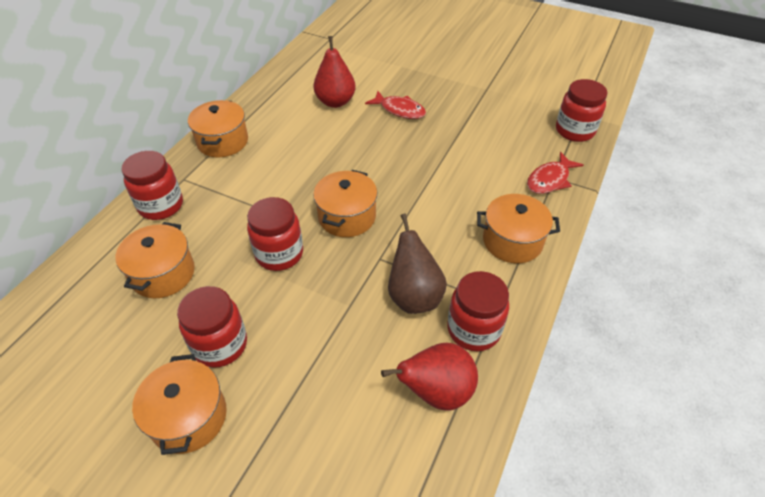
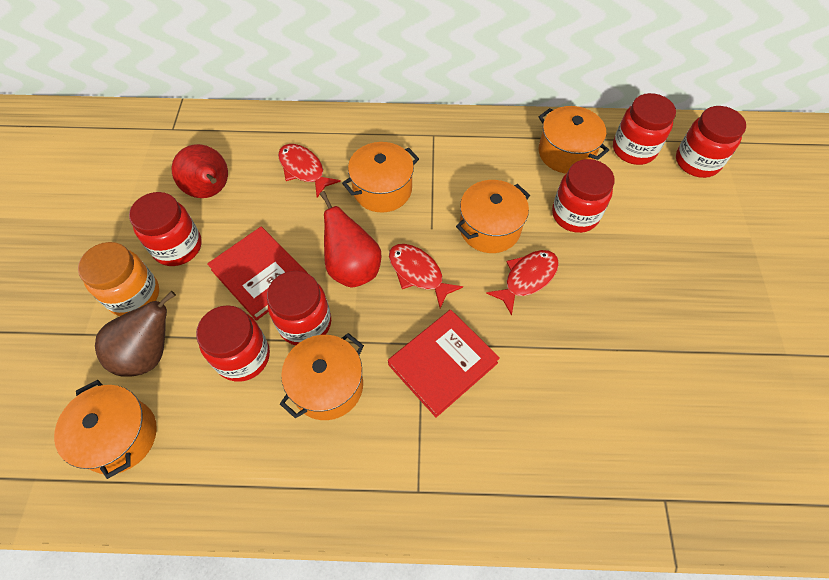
orange jar: 0 -> 1
red book: 0 -> 2
red fish: 2 -> 3
red jar: 5 -> 6

